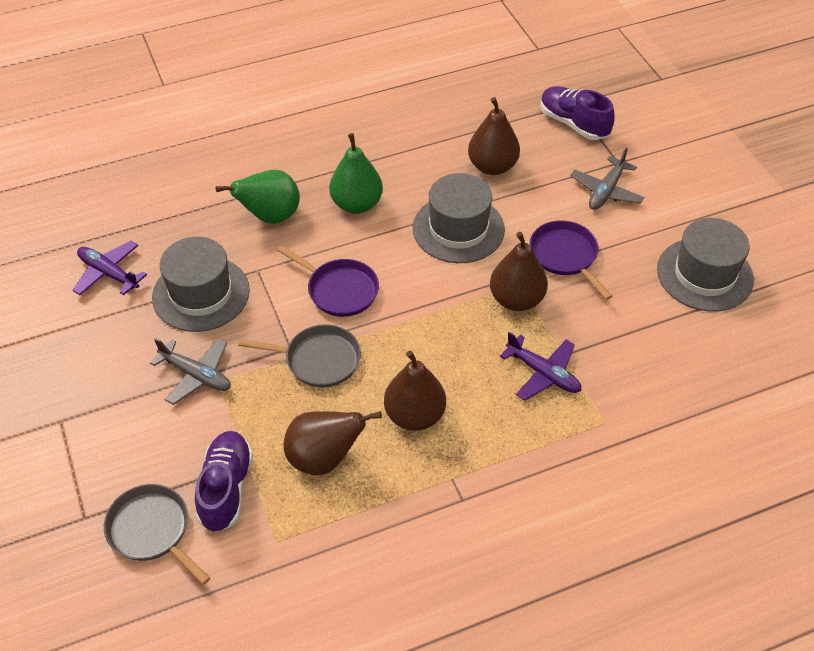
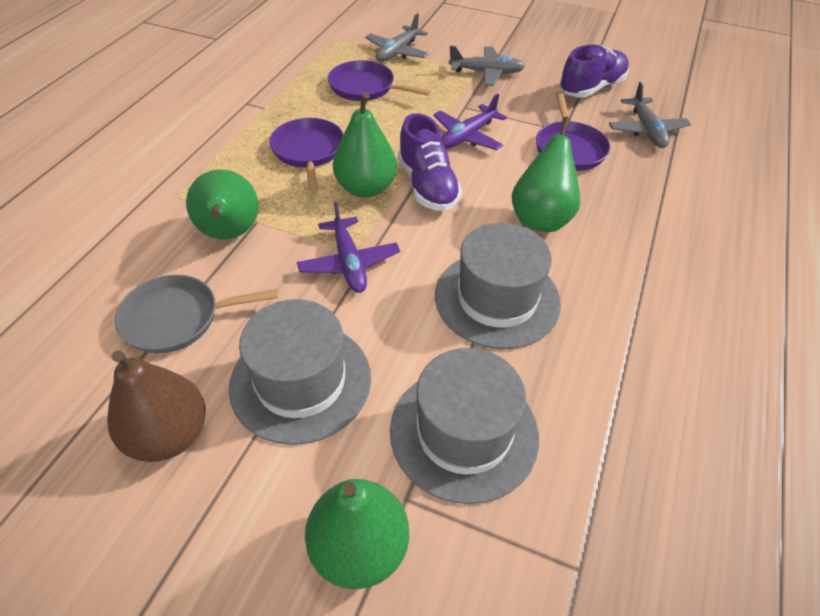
brown pear: 4 -> 1
green pear: 2 -> 4
grey pan: 2 -> 1
grey plane: 2 -> 3
purple pan: 2 -> 3

